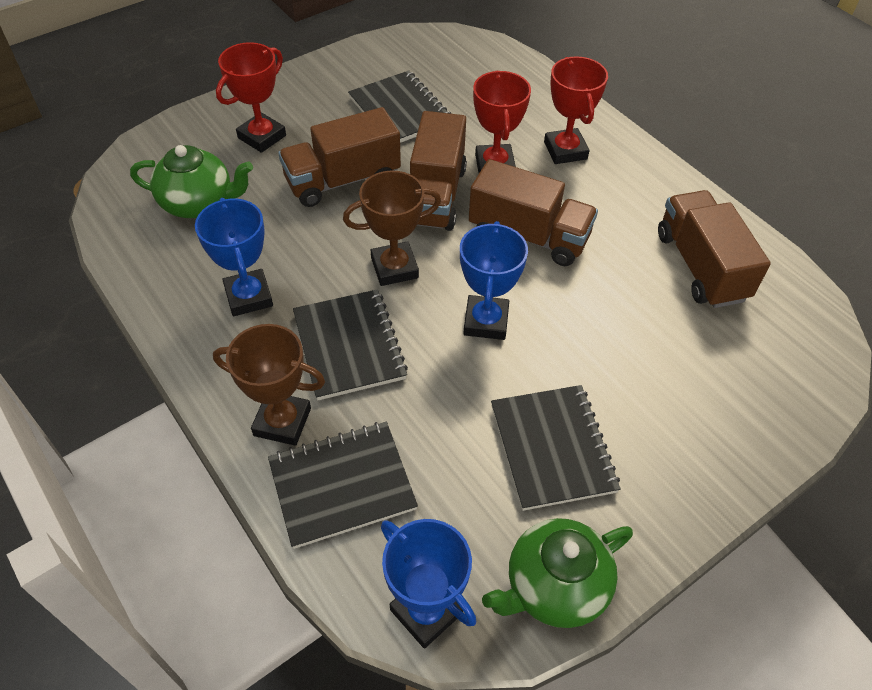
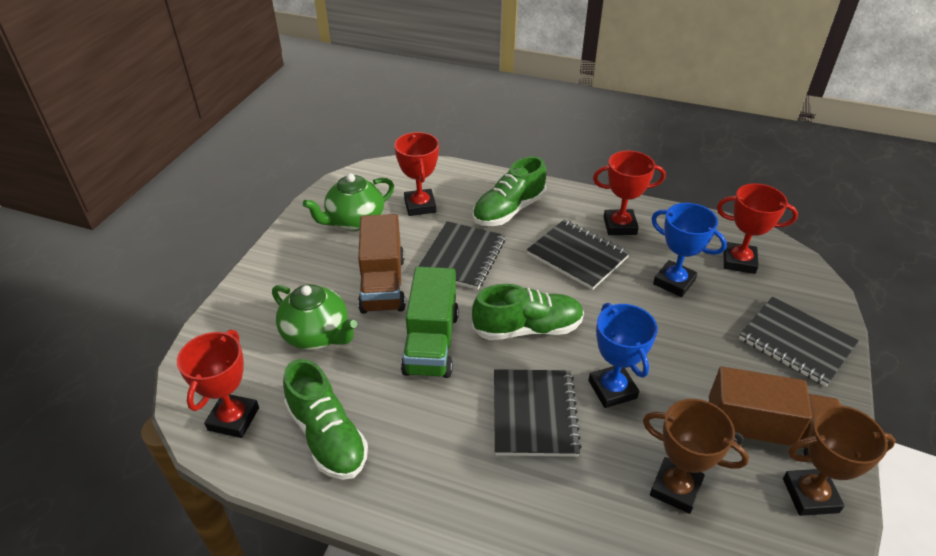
blue trophy: 3 -> 2
brown truck: 4 -> 2
green shoe: 0 -> 3
green truck: 0 -> 1
red trophy: 3 -> 4

